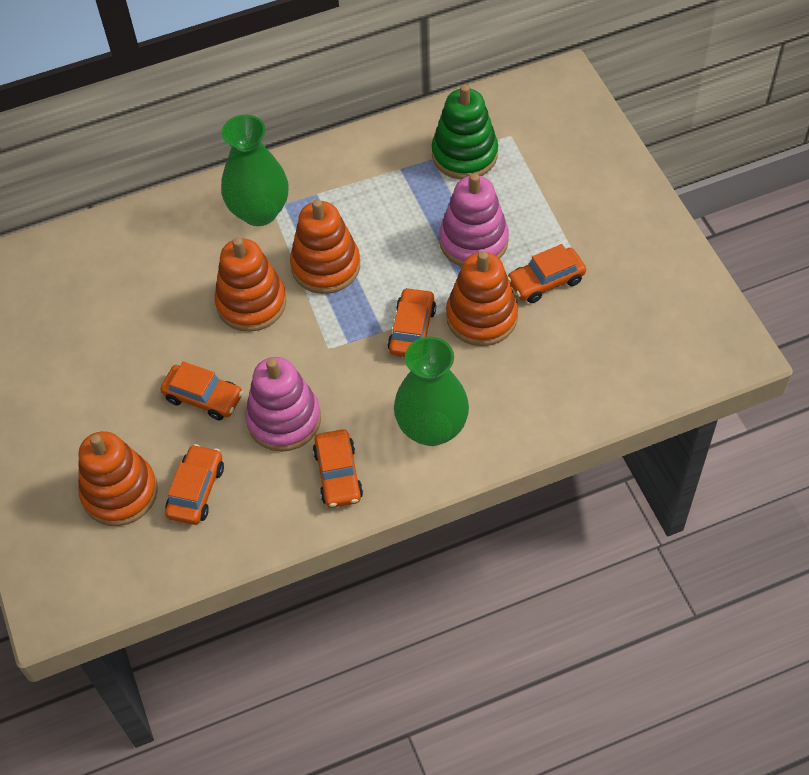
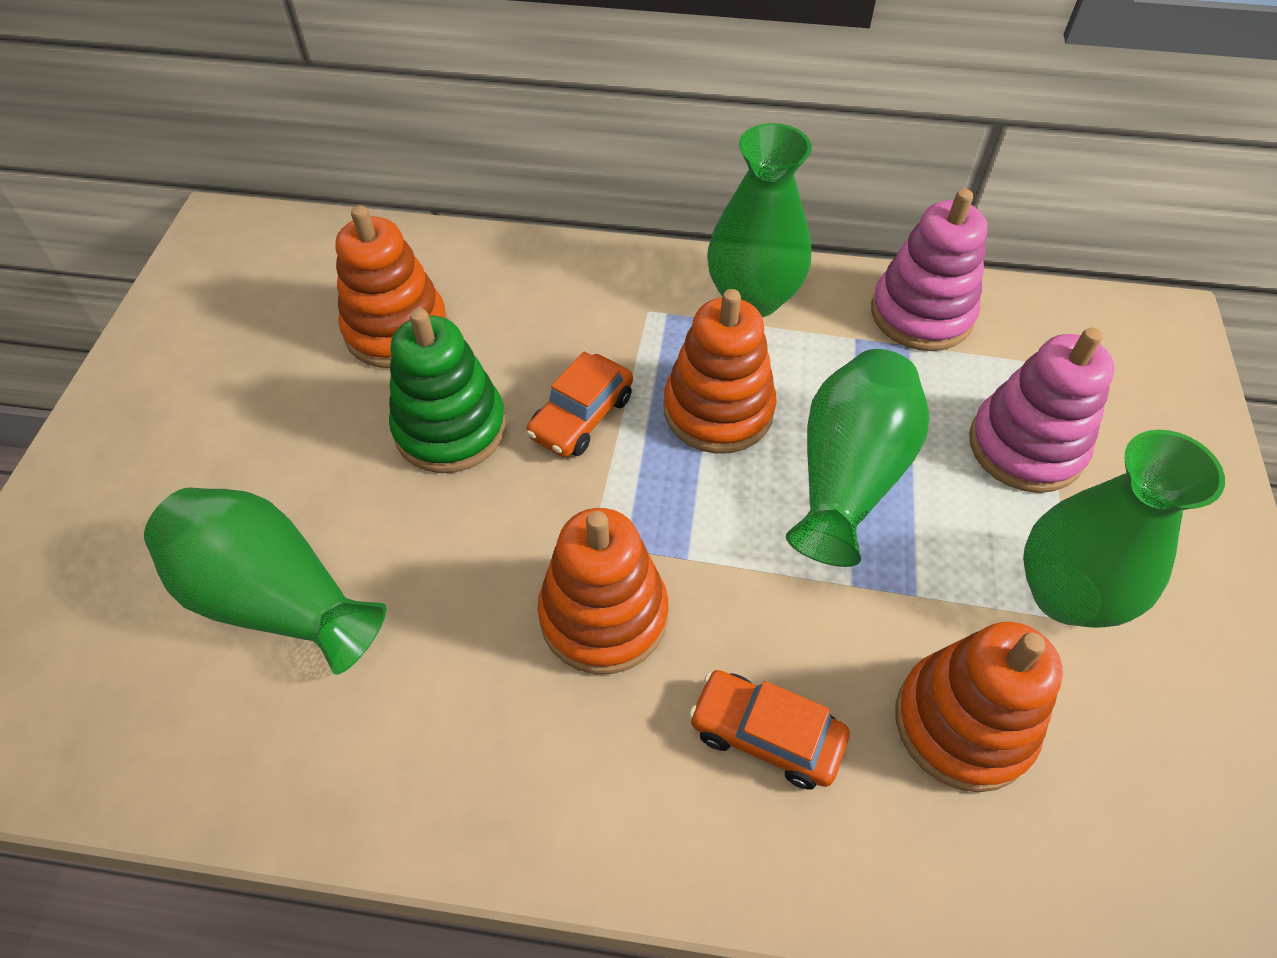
green vase: 2 -> 4
orange car: 5 -> 2

